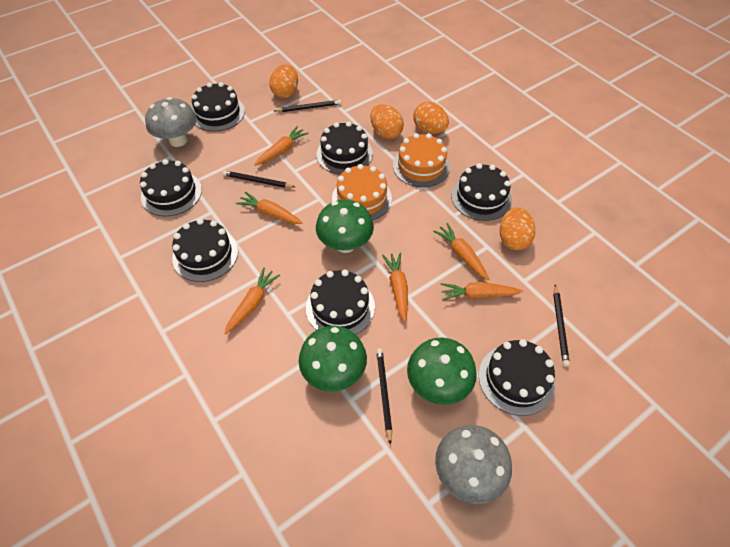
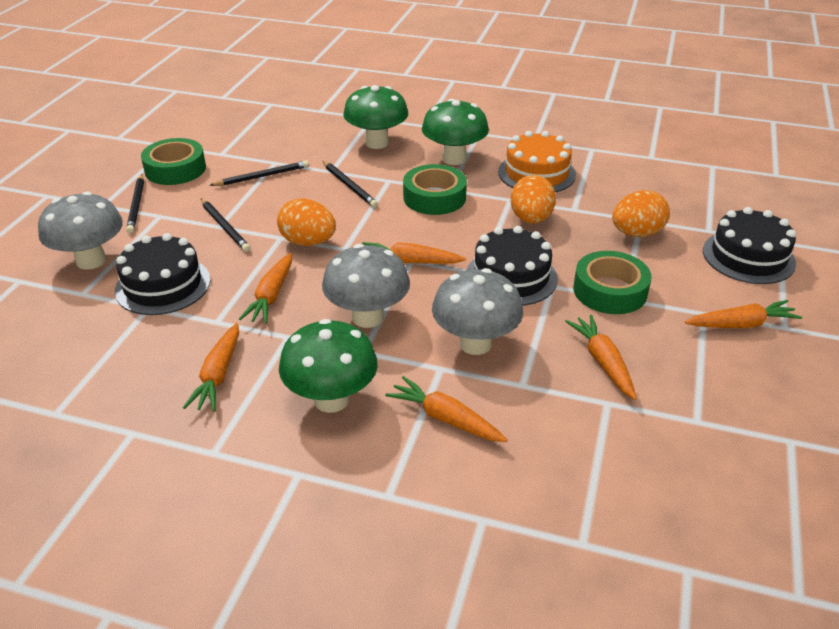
black cake: 7 -> 3
green tape: 0 -> 3
grey mushroom: 2 -> 3
orange cake: 2 -> 1
orange egg: 4 -> 3

